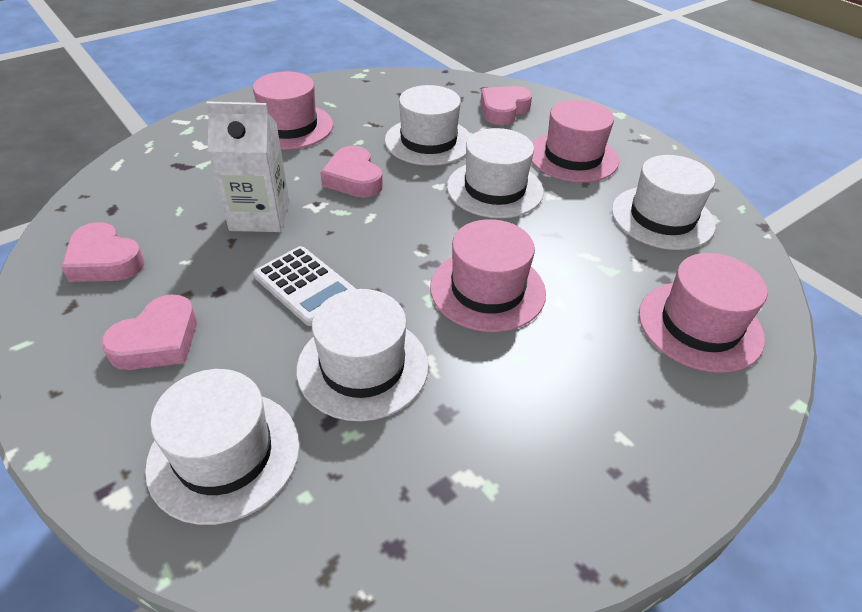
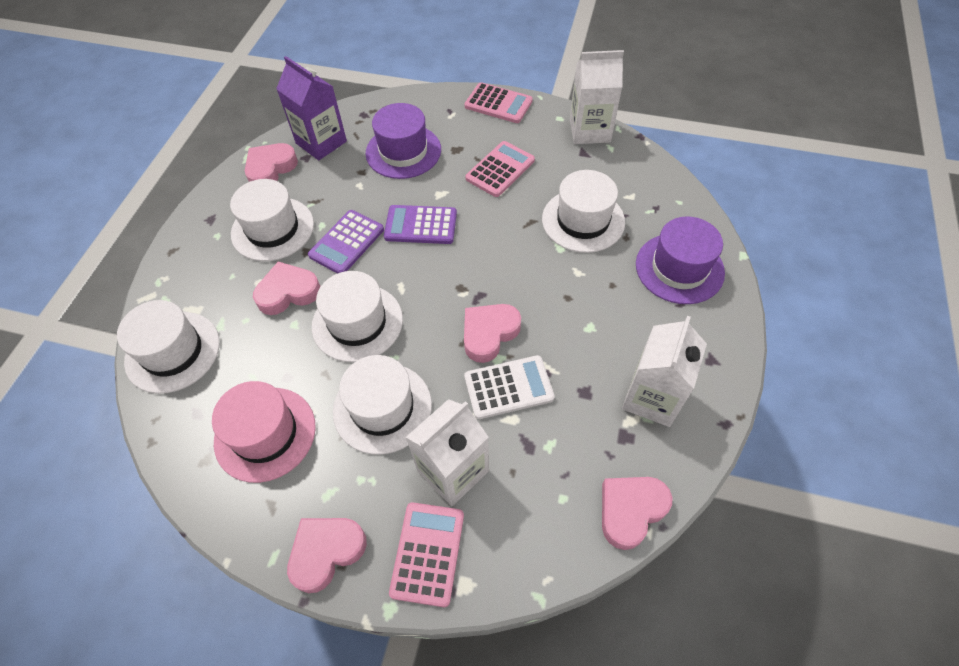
pink calculator: 0 -> 3
pink hat: 4 -> 1
pink heart: 4 -> 5
purple calculator: 0 -> 2
purple carton: 0 -> 1
purple hat: 0 -> 2
white carton: 1 -> 3

